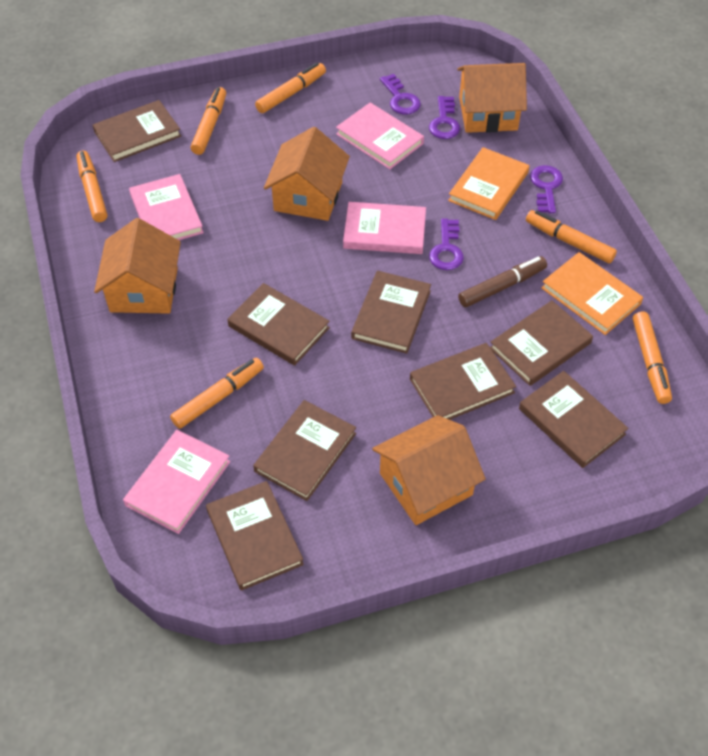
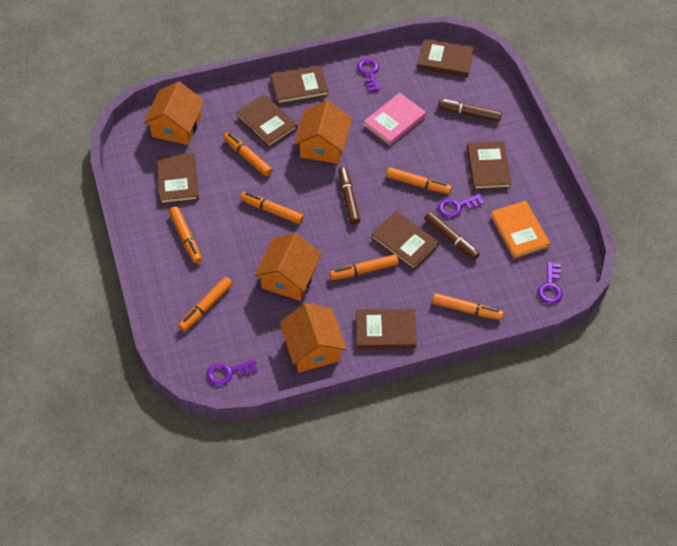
brown book: 8 -> 7
brown marker: 1 -> 3
orange book: 2 -> 1
orange marker: 6 -> 7
pink book: 4 -> 1

